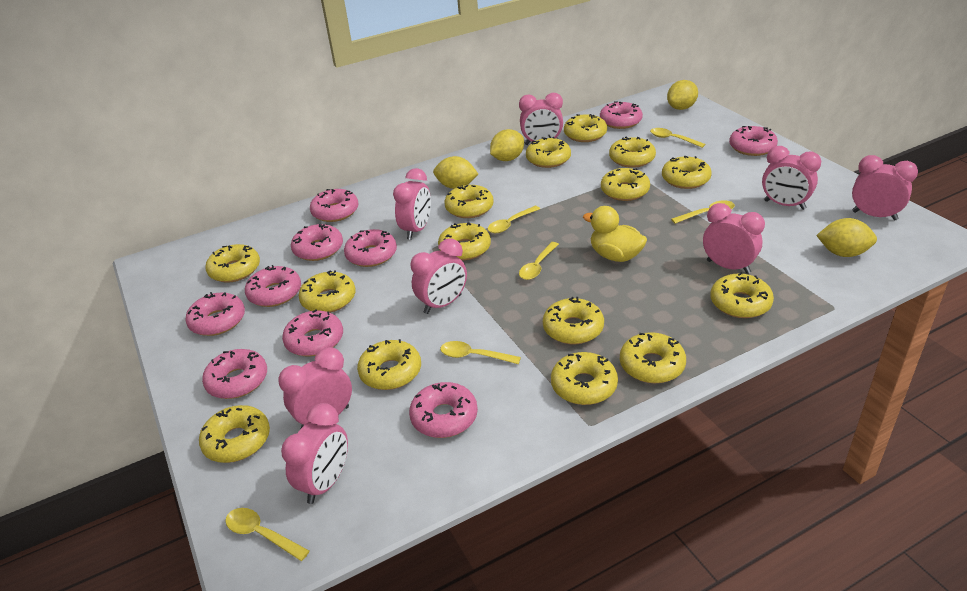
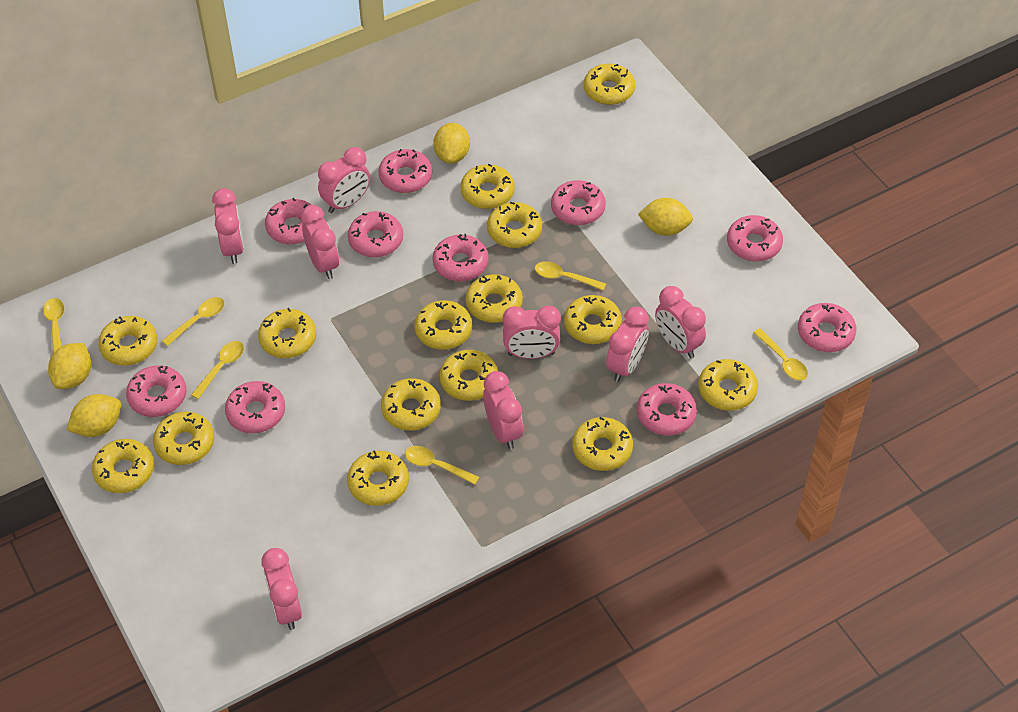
yellow duck: 1 -> 0

